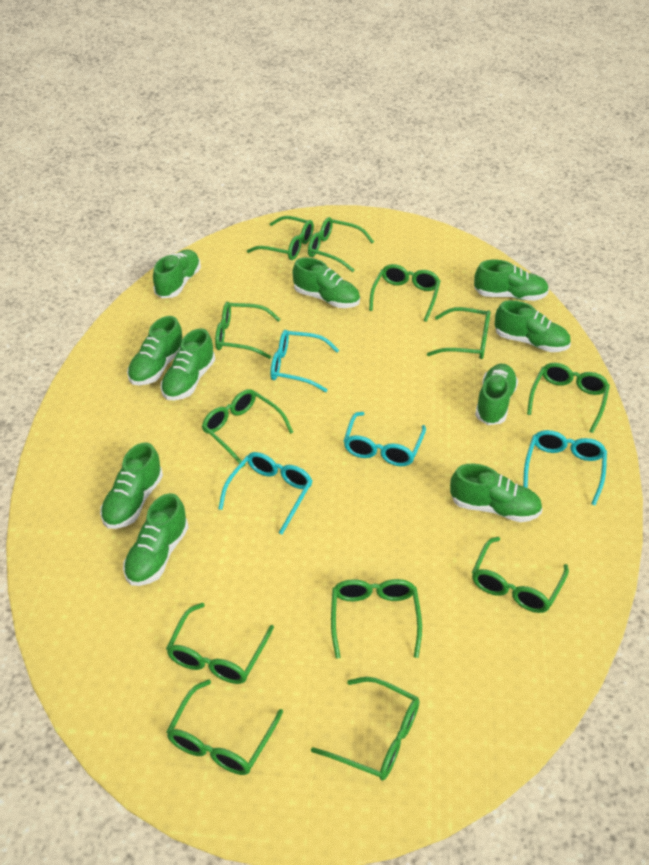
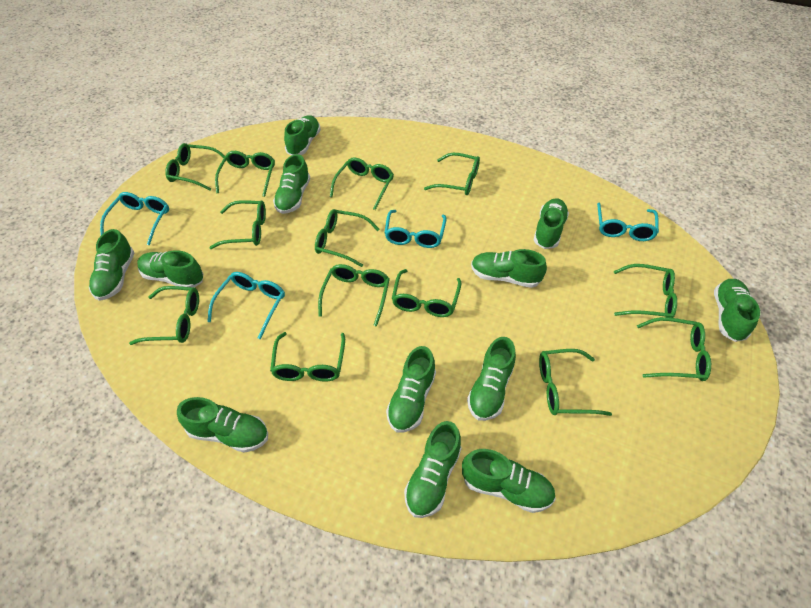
green glasses: 12 -> 13
green shoe: 10 -> 12

